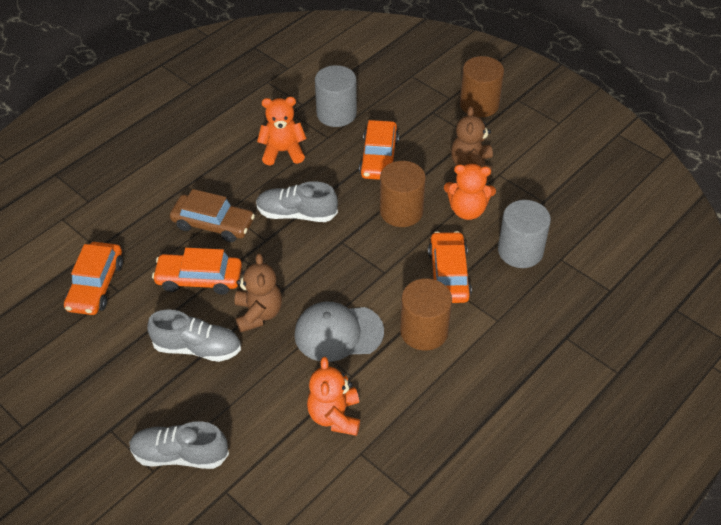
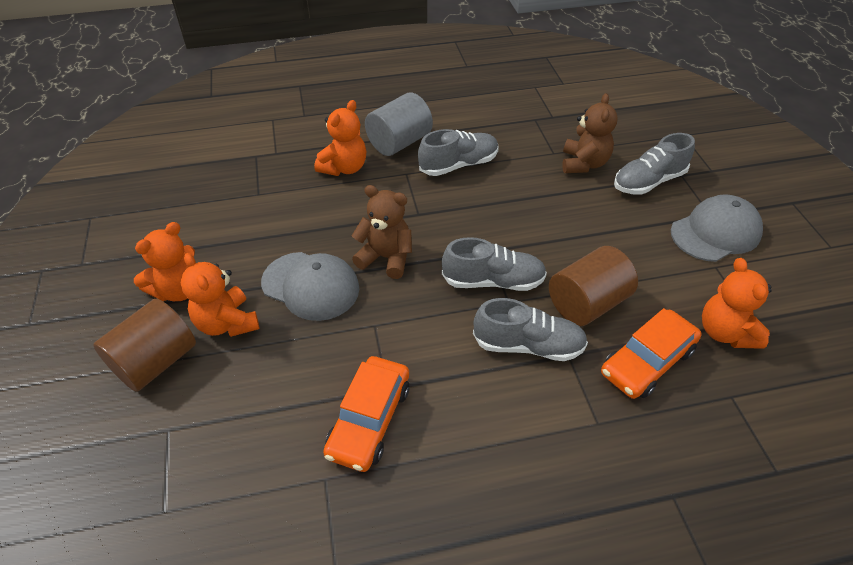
brown car: 1 -> 0
brown cylinder: 3 -> 2
grey cap: 1 -> 2
grey cylinder: 2 -> 1
grey shoe: 3 -> 4
orange car: 4 -> 2
orange teddy bear: 3 -> 4

